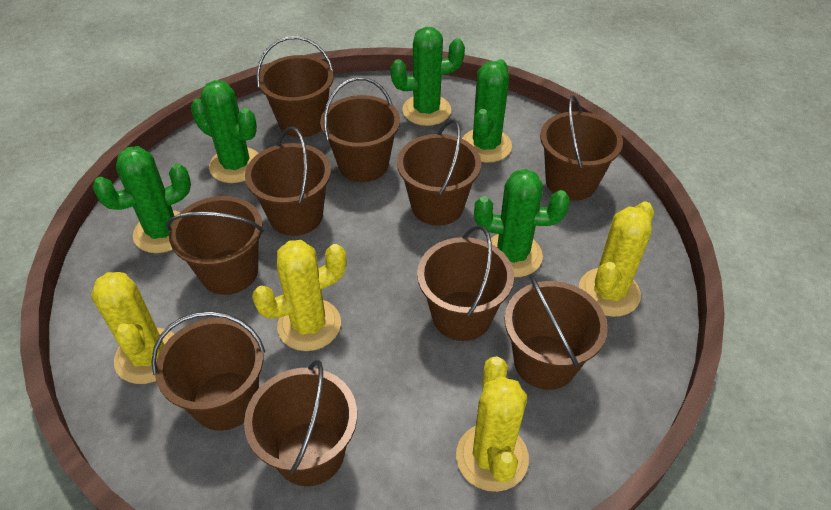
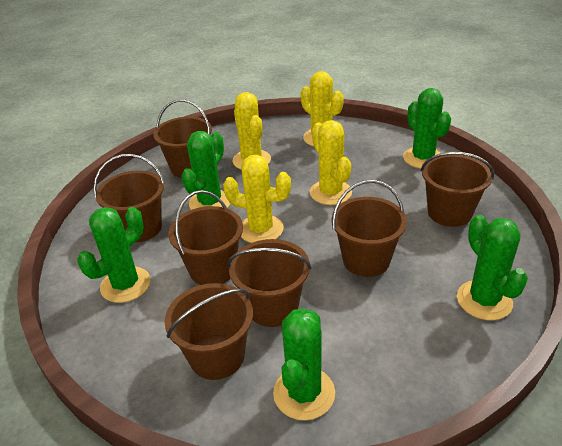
brown bucket: 10 -> 7

